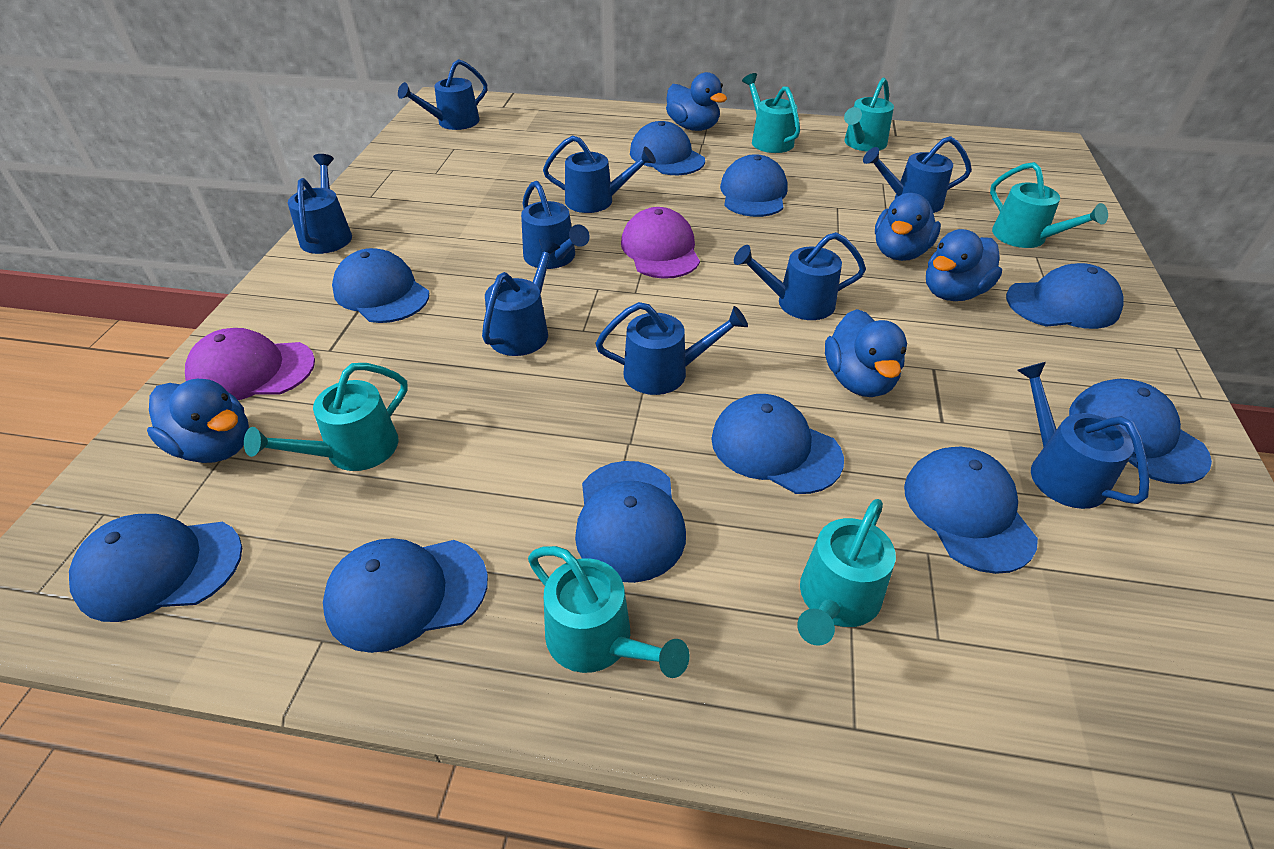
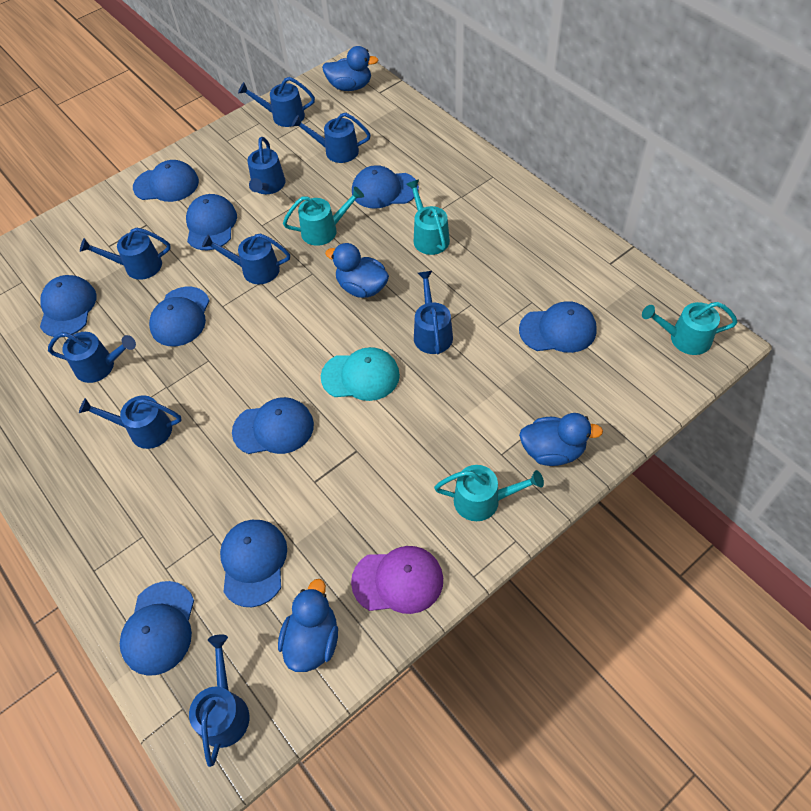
blue cap: 10 -> 9
blue duck: 5 -> 4
purple cap: 2 -> 1
turquoise cap: 0 -> 1
turquoise watering can: 6 -> 4

